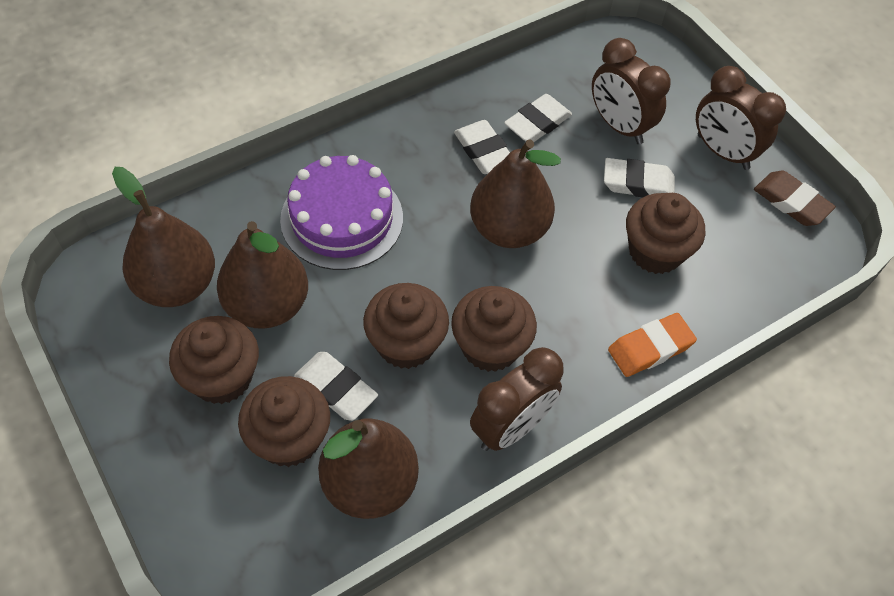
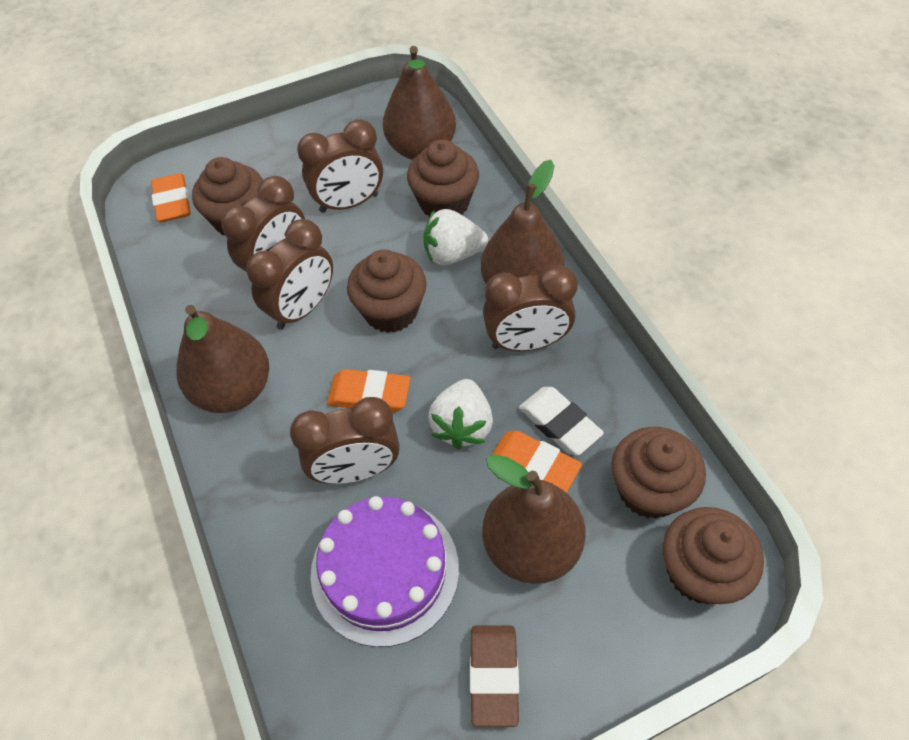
brown clock: 3 -> 5
orange eraser: 1 -> 3
white eraser: 4 -> 1
white strawberry: 0 -> 2

